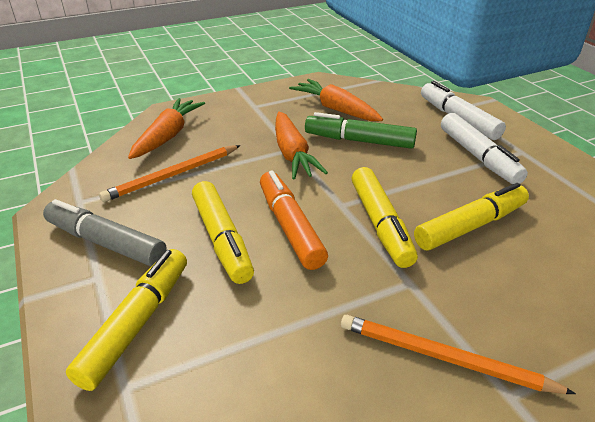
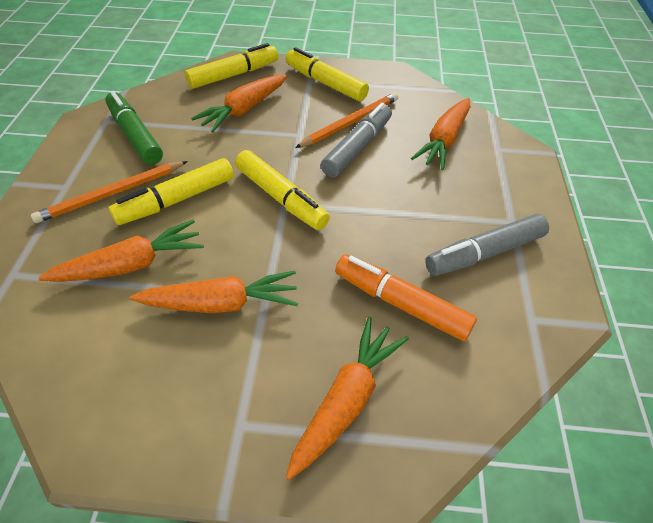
grey marker: 1 -> 2
orange carrot: 3 -> 5
white marker: 2 -> 0

